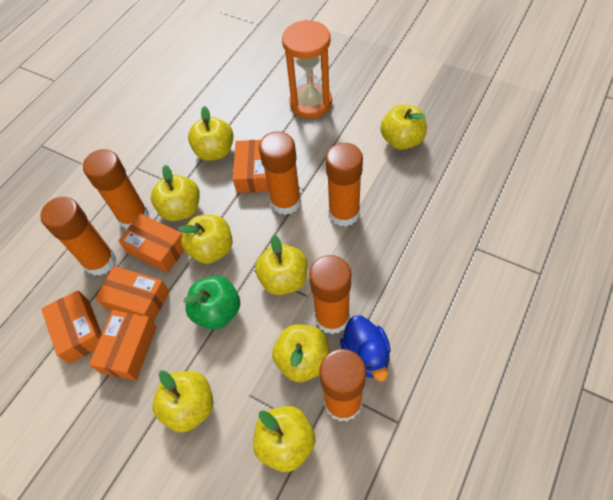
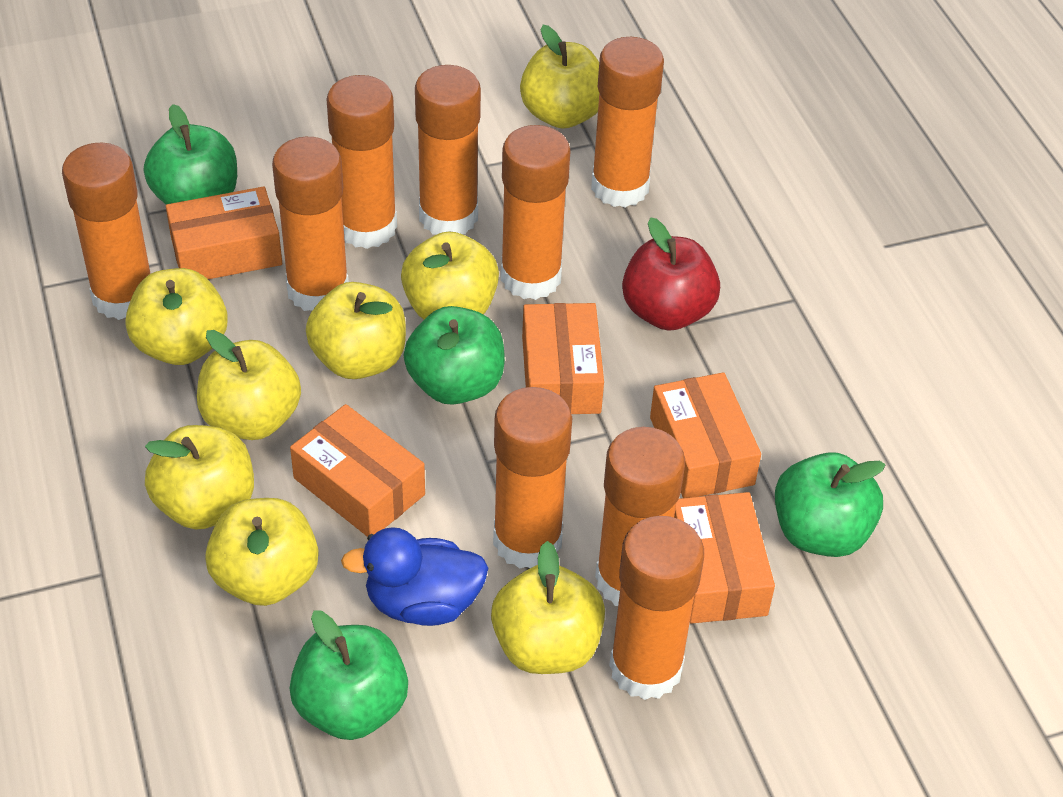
green apple: 1 -> 4
orange glue stick: 6 -> 9
orange hourglass: 1 -> 0
red apple: 0 -> 1

